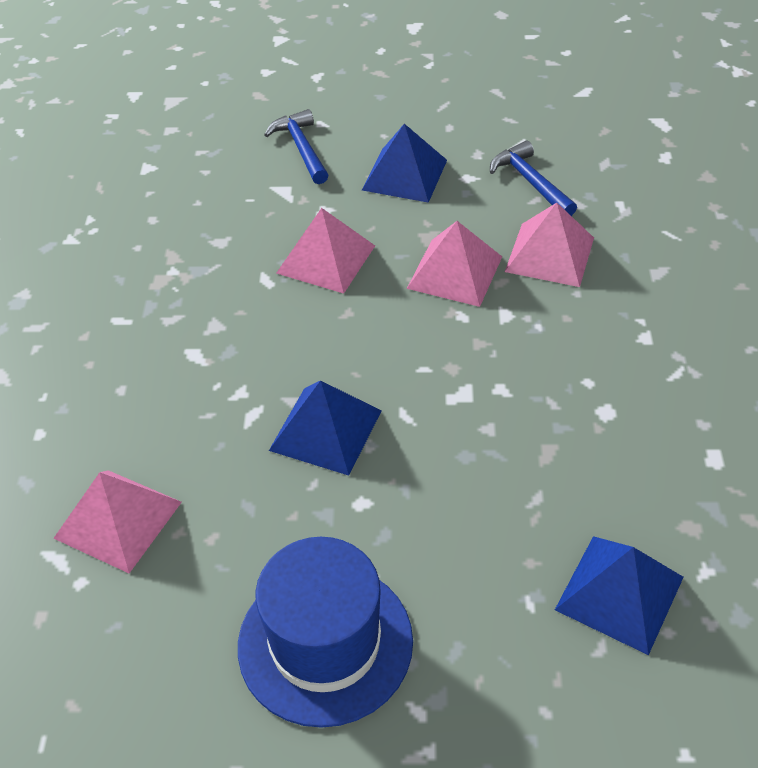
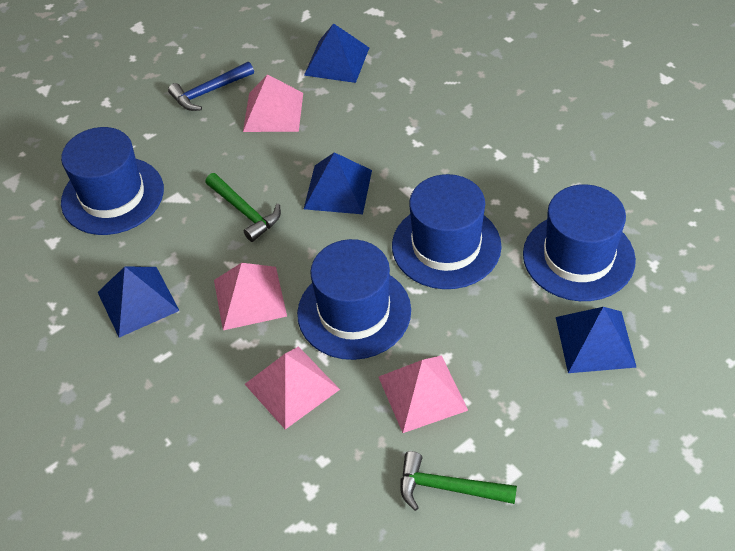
blue hammer: 2 -> 1
blue hat: 1 -> 4
blue pyramid: 3 -> 4
green hammer: 0 -> 2

